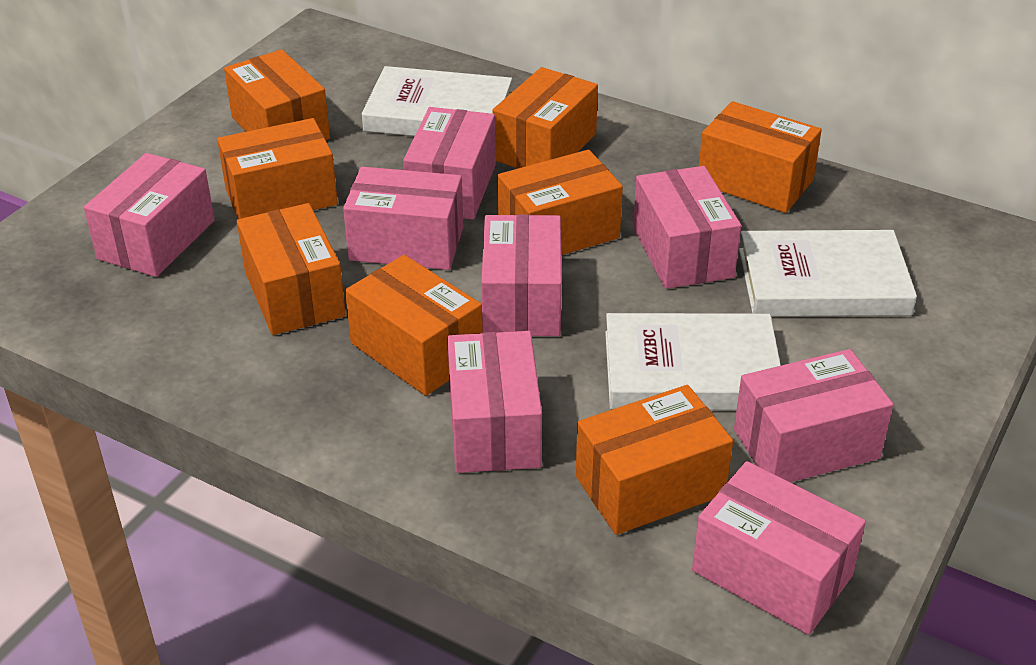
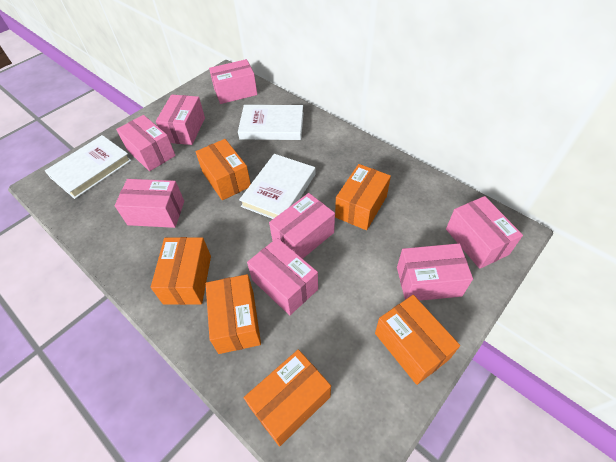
orange box: 8 -> 6

